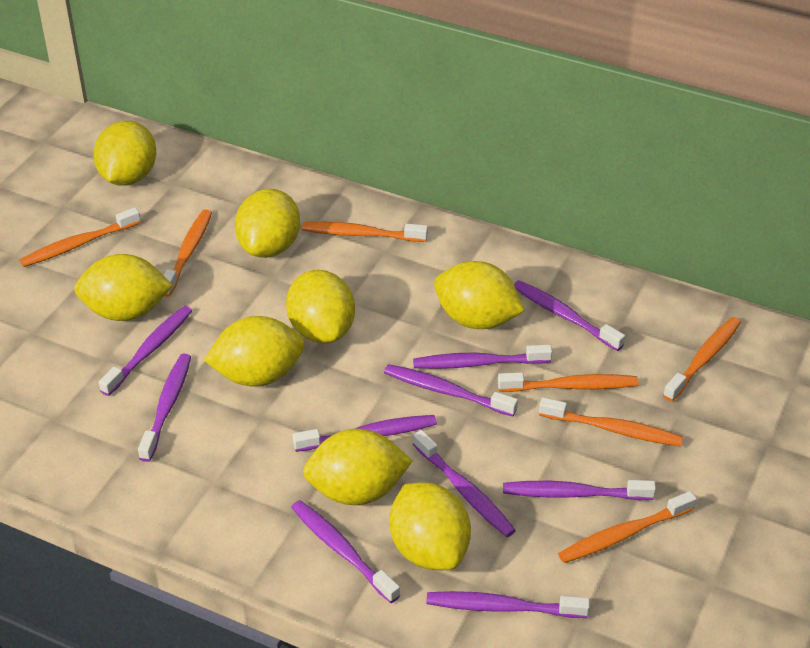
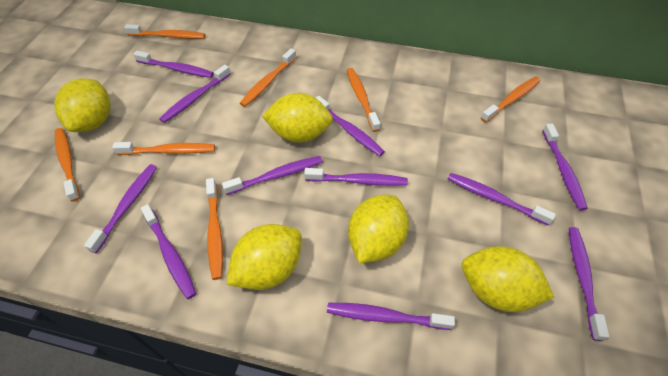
purple toothbrush: 10 -> 11
yellow lemon: 8 -> 5

